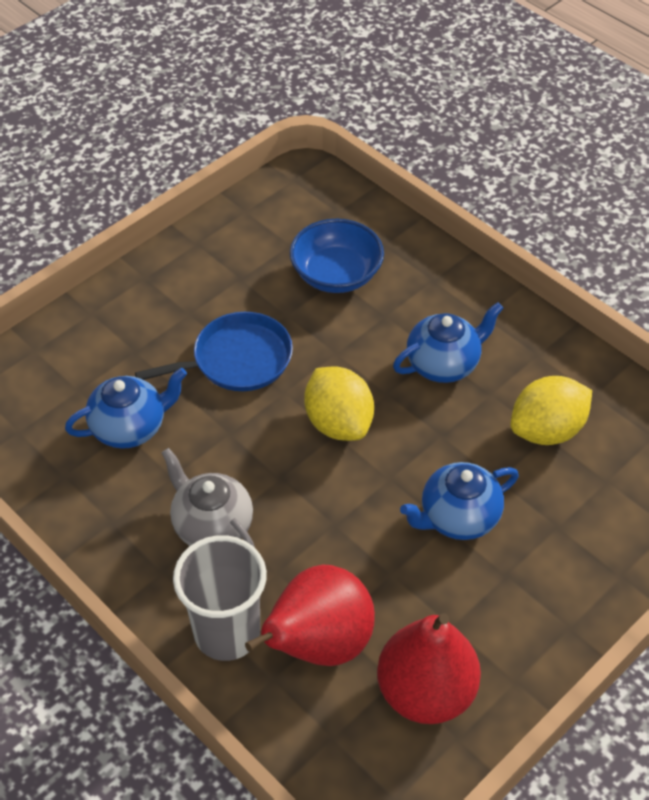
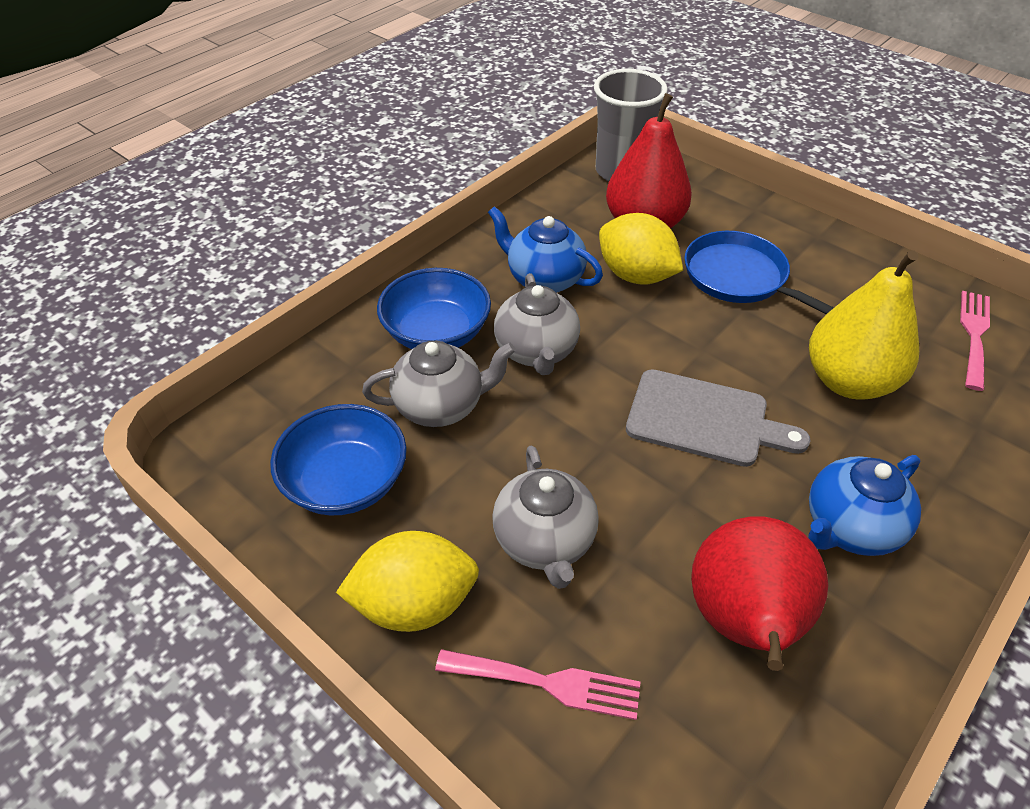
blue bowl: 1 -> 2
blue teapot: 3 -> 2
grey cutting board: 0 -> 1
grey teapot: 1 -> 3
pink fork: 0 -> 2
yellow pear: 0 -> 1

